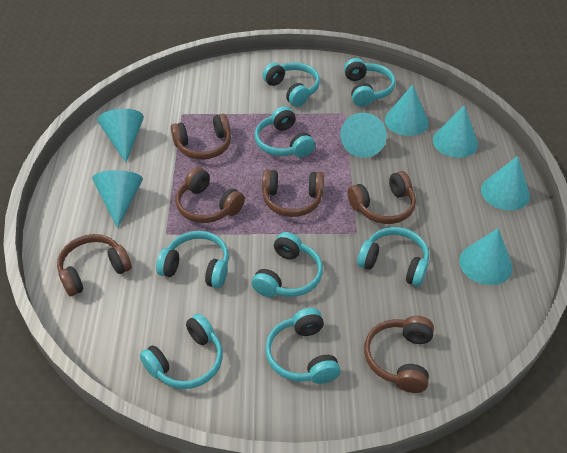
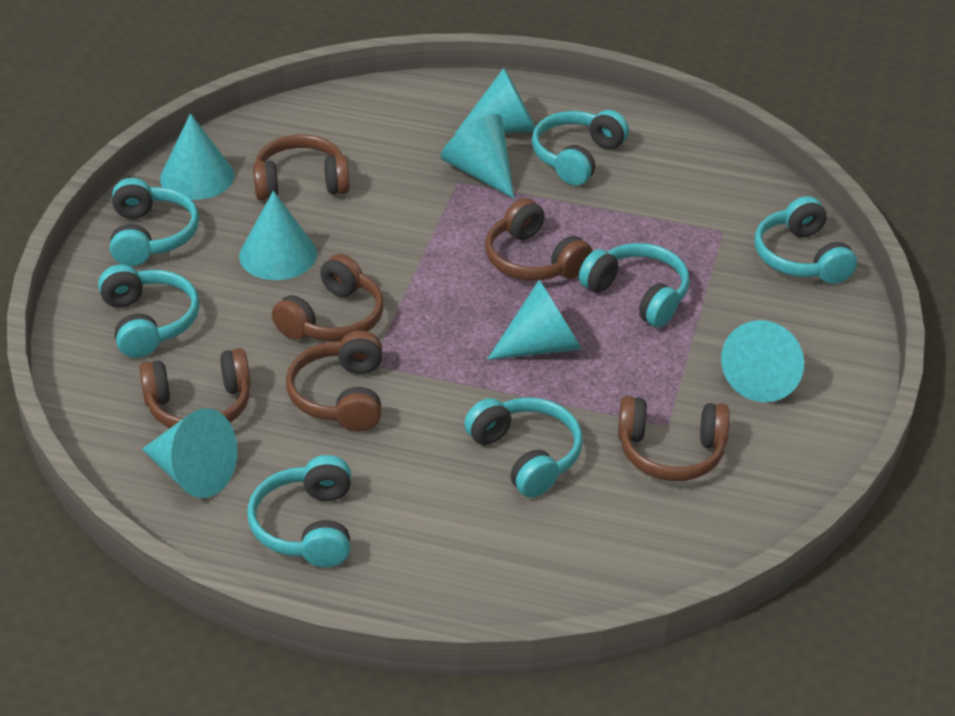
turquoise headphones: 8 -> 7

